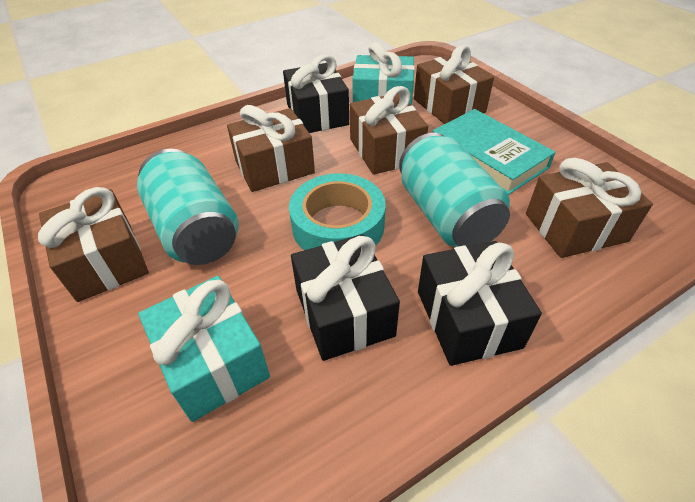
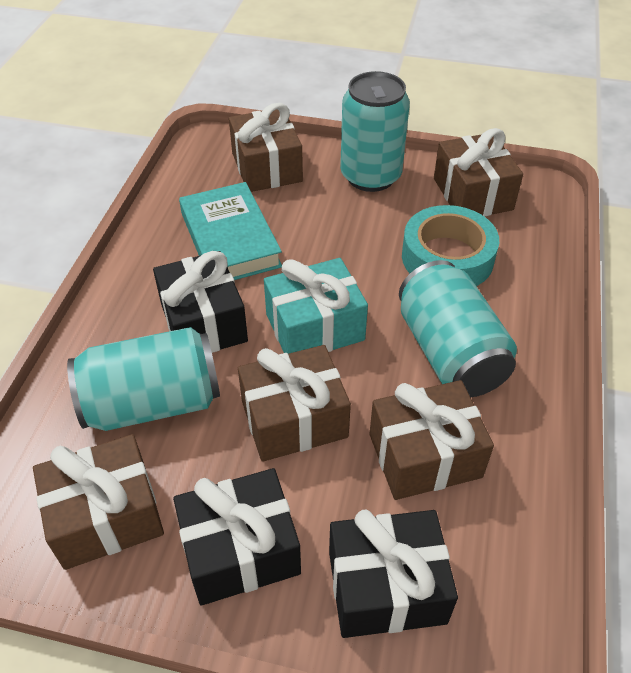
turquoise can: 2 -> 3
turquoise gift: 2 -> 1

